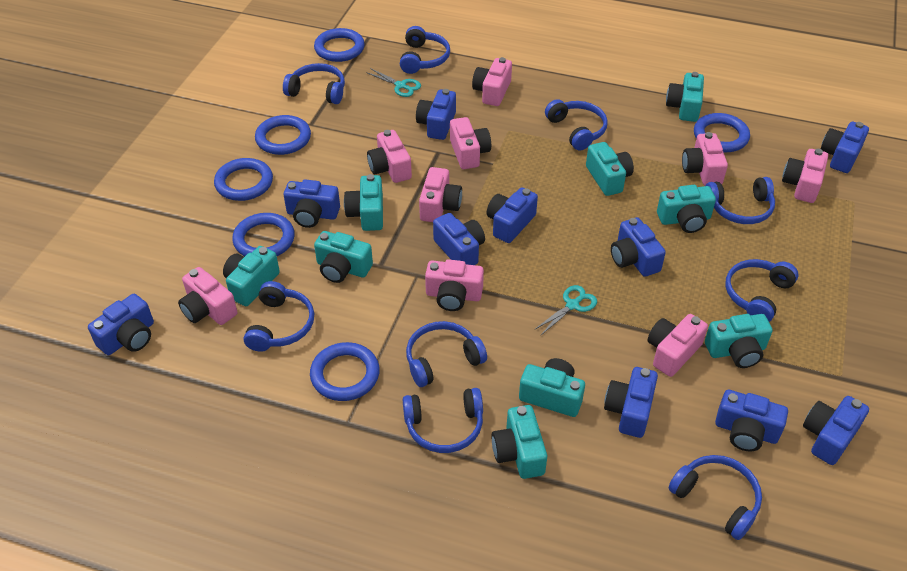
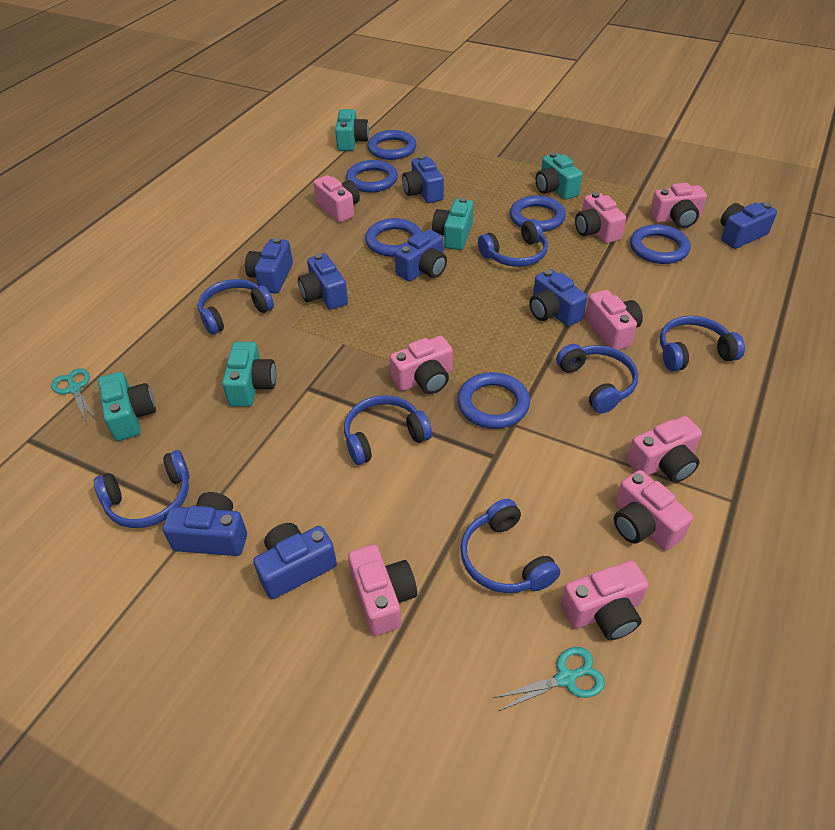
blue camera: 10 -> 8
blue headphones: 9 -> 7
turquoise camera: 9 -> 5

